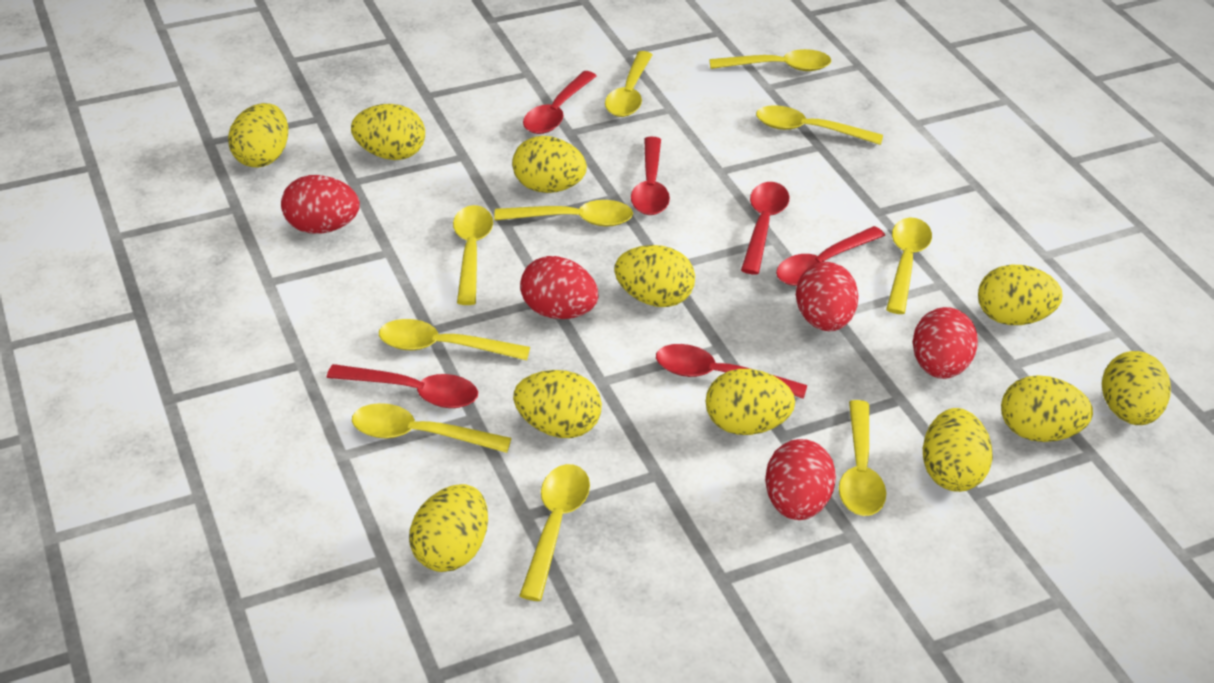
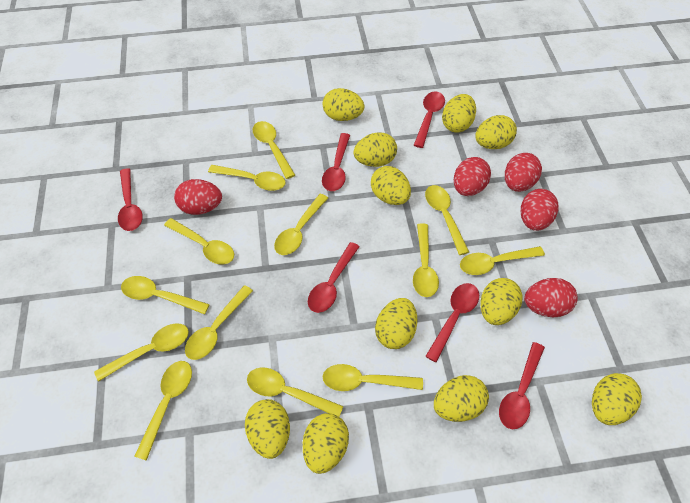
yellow spoon: 10 -> 13

